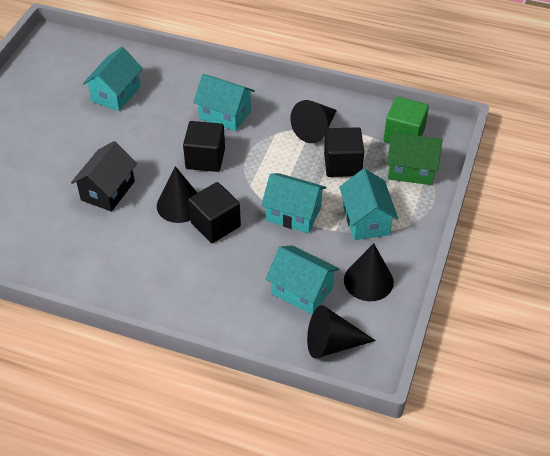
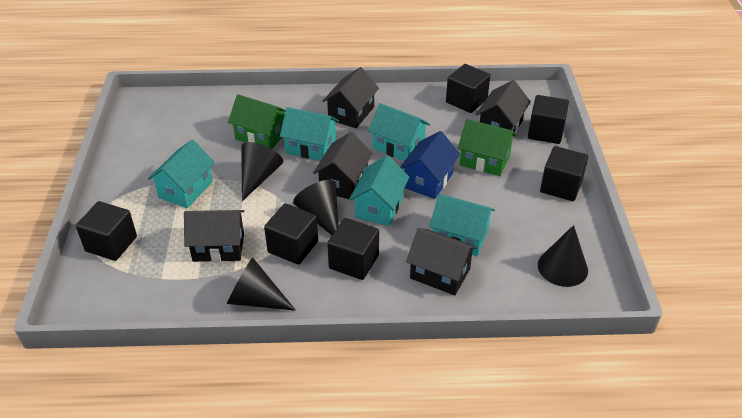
black cube: 3 -> 6
black house: 1 -> 5
blue house: 0 -> 1
green cube: 1 -> 0
green house: 1 -> 2

